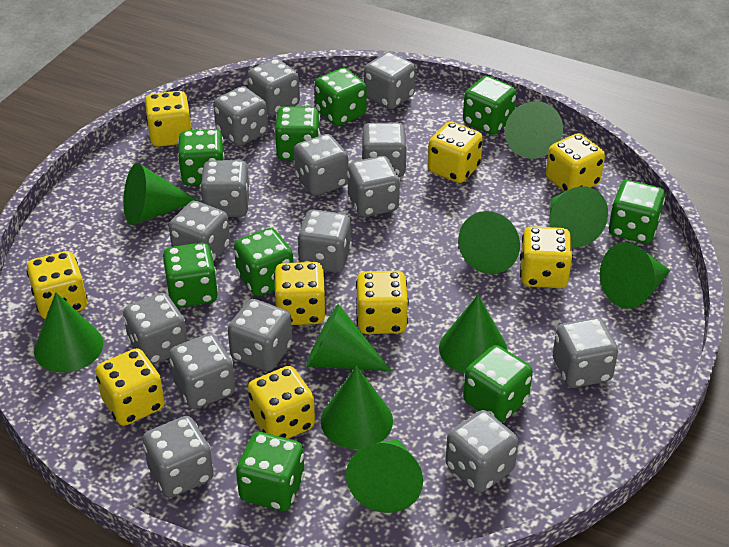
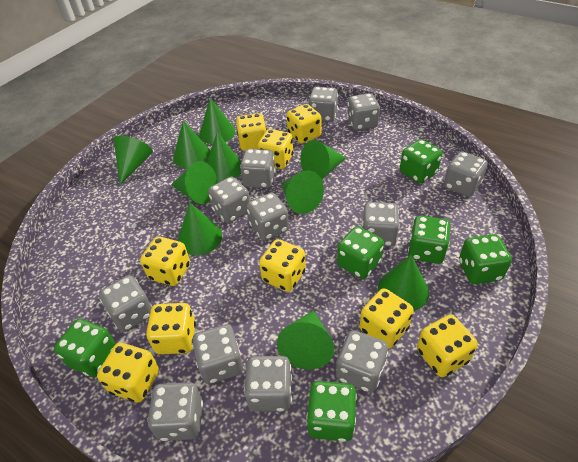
green dice: 9 -> 6
grey dice: 15 -> 12

